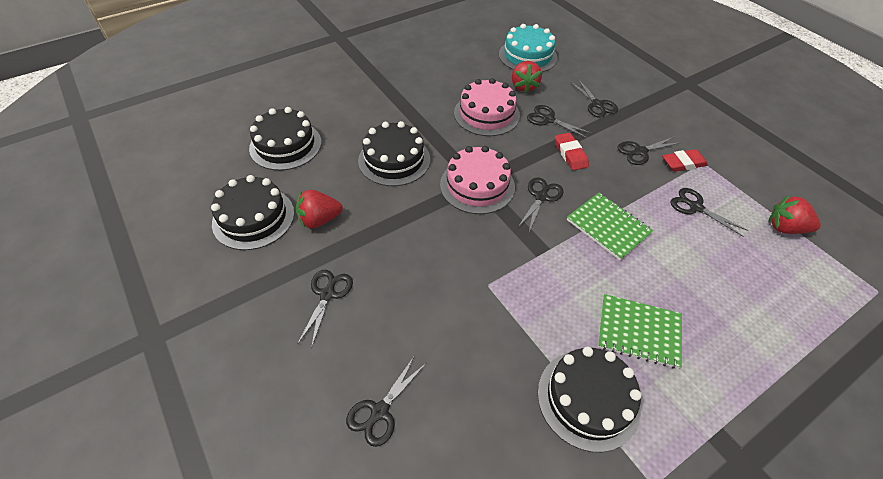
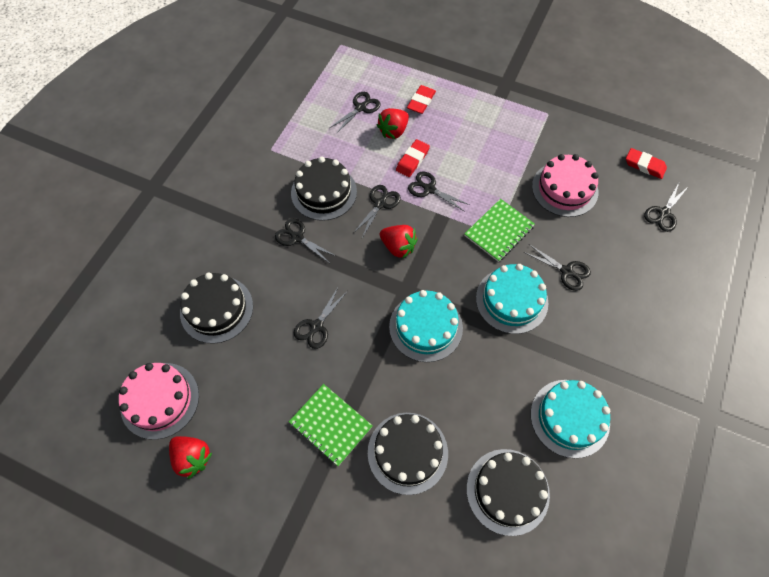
red eraser: 2 -> 3
turquoise cake: 1 -> 3

